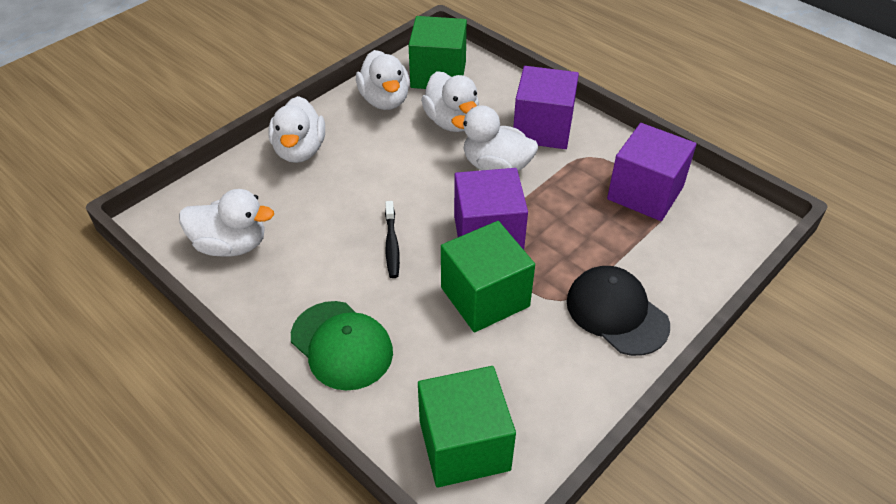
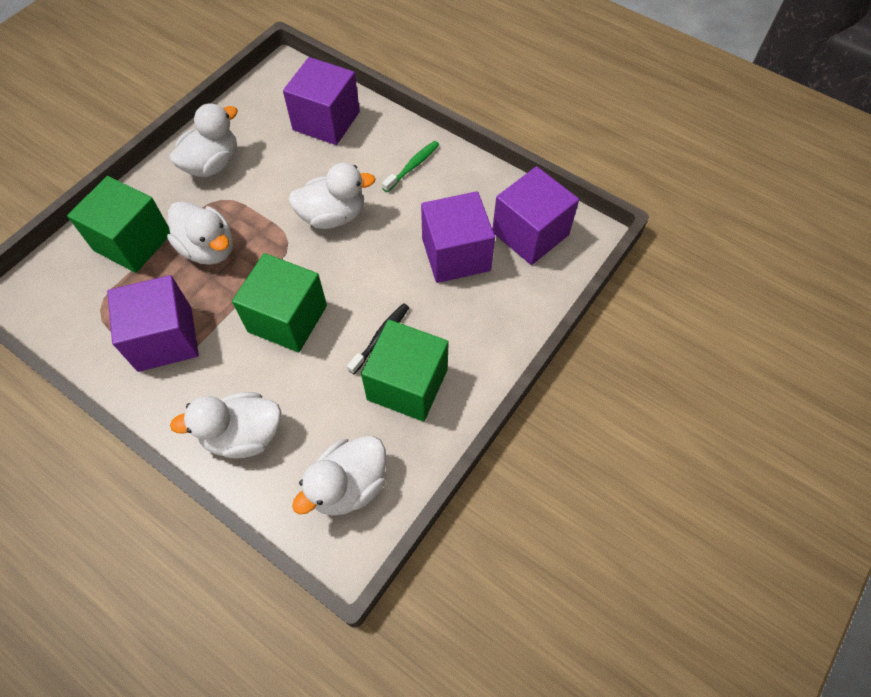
black cap: 1 -> 0
green cap: 1 -> 0
green toothbrush: 0 -> 1
purple cube: 3 -> 4

